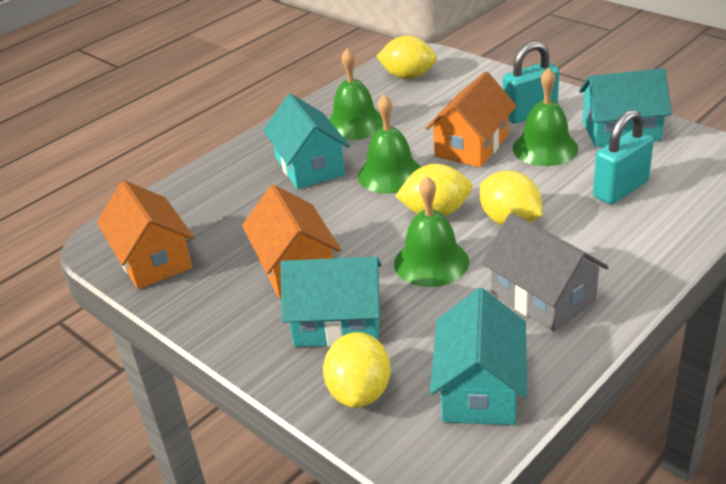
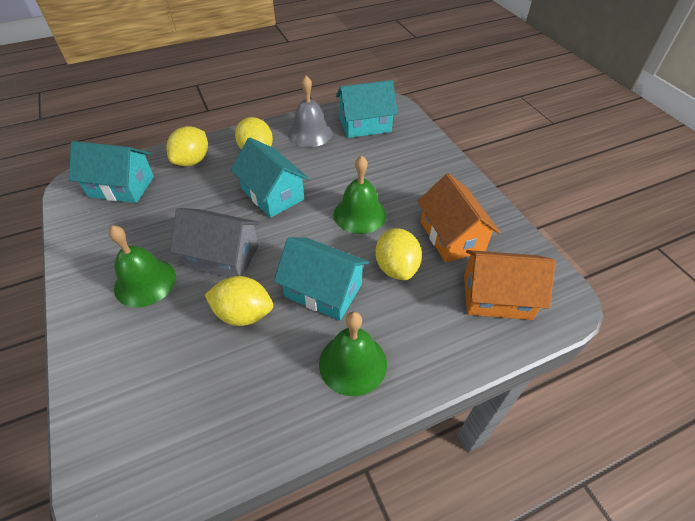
green bell: 4 -> 3
grey bell: 0 -> 1
orange house: 3 -> 2
turquoise padlock: 2 -> 0

